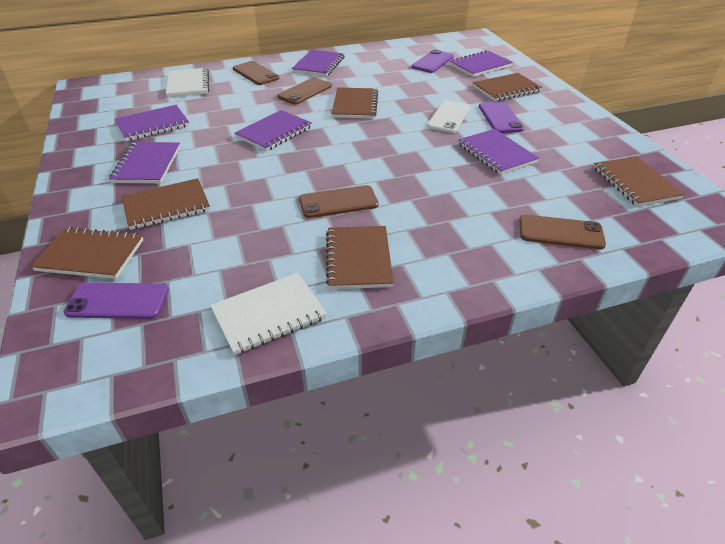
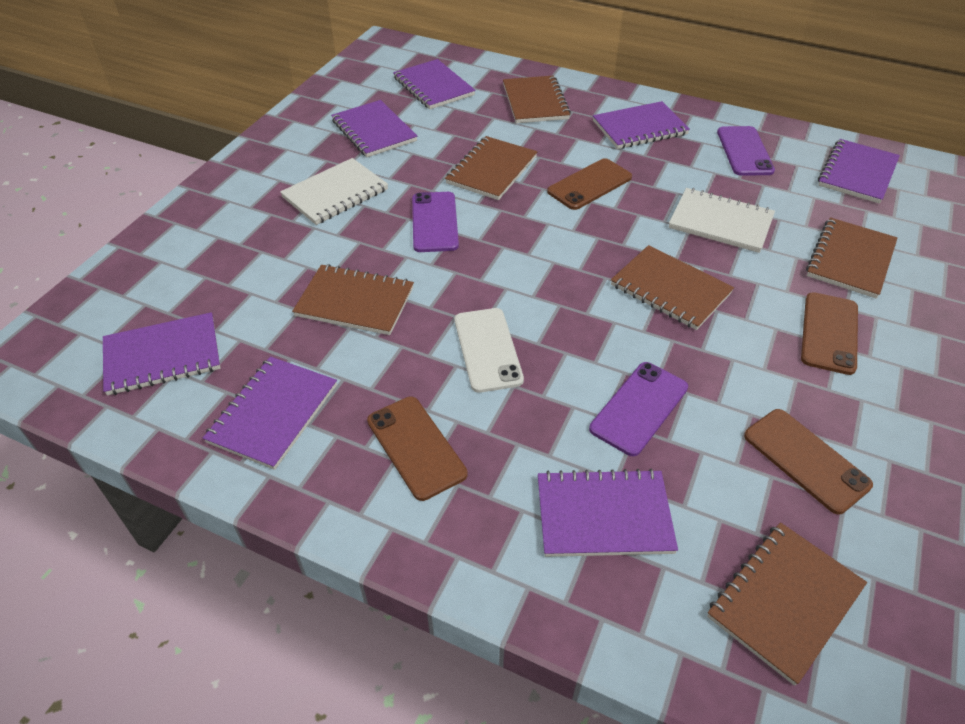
purple notebook: 6 -> 7

